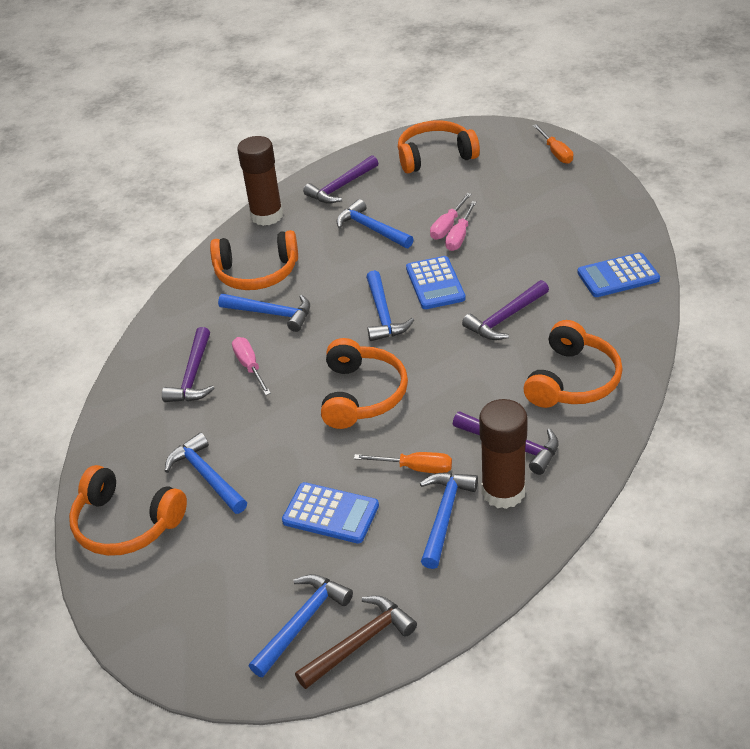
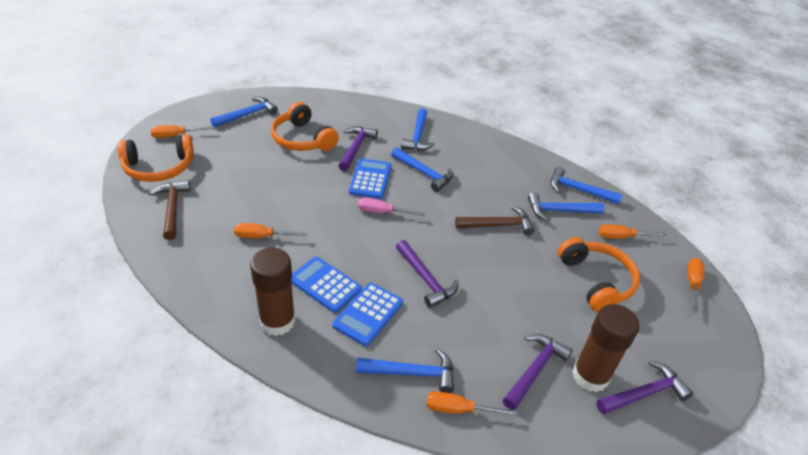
brown hammer: 1 -> 2
orange headphones: 5 -> 3
orange screwdriver: 2 -> 5
pink screwdriver: 3 -> 1

